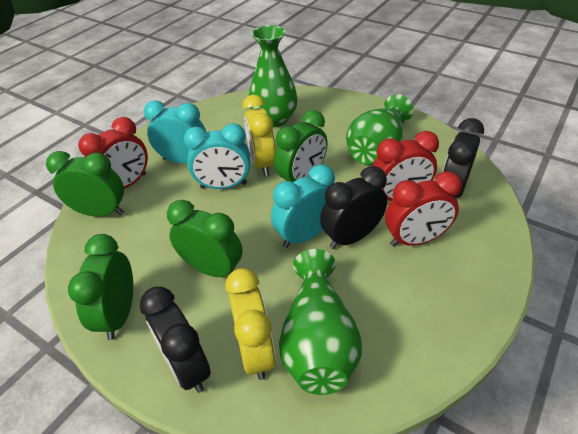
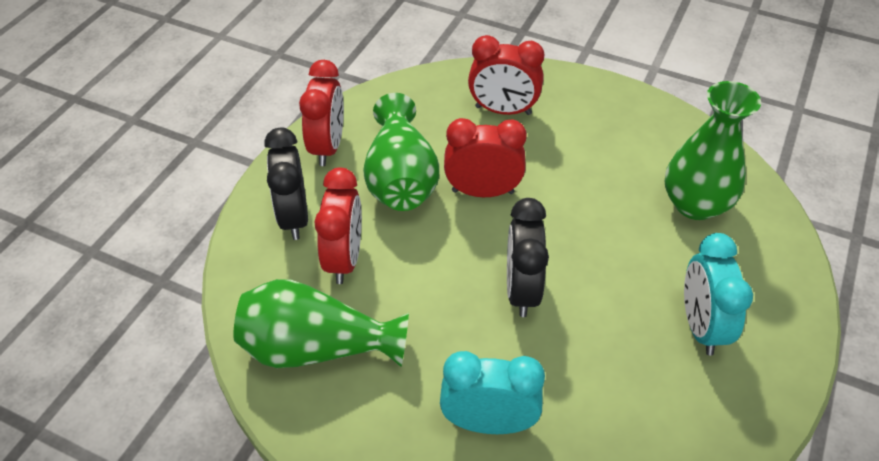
black clock: 3 -> 2
green clock: 4 -> 0
red clock: 3 -> 4
turquoise clock: 3 -> 2
yellow clock: 2 -> 0

